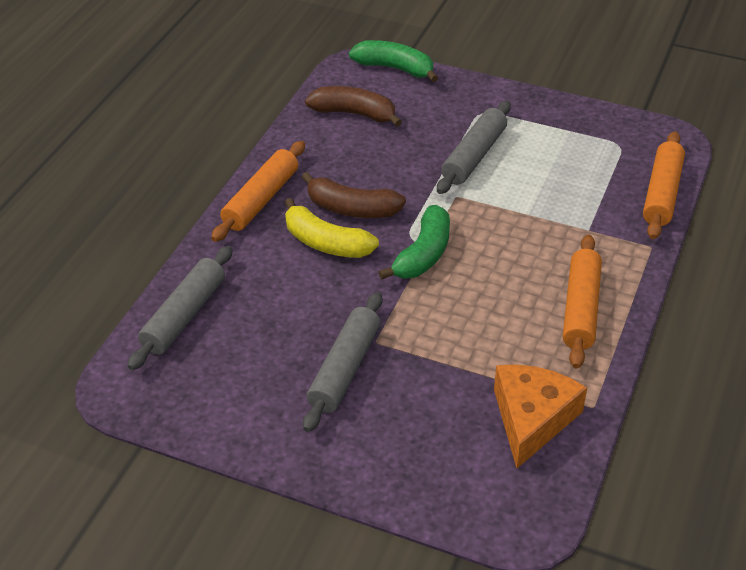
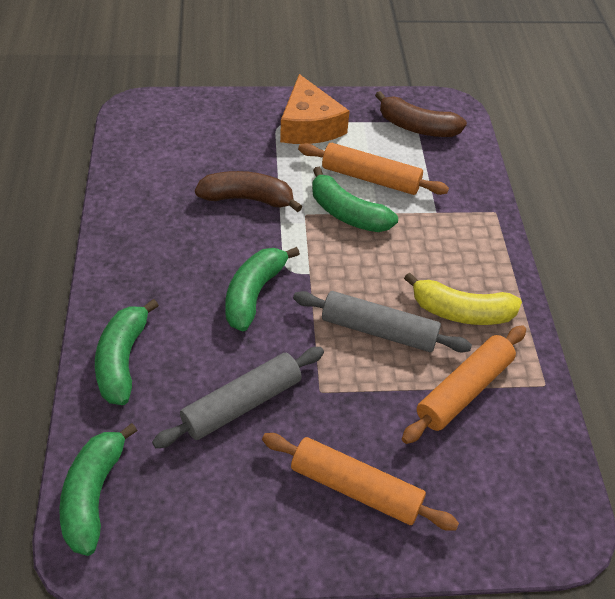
green banana: 2 -> 4
grey rolling pin: 3 -> 2

